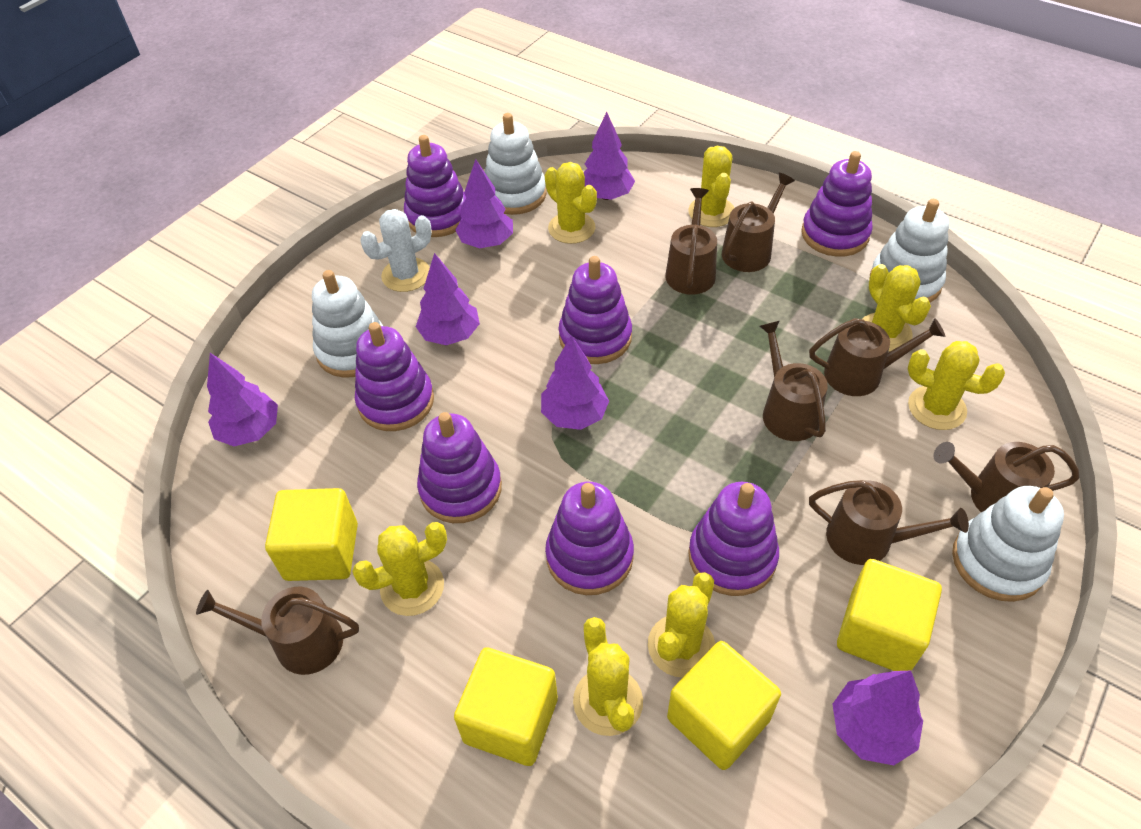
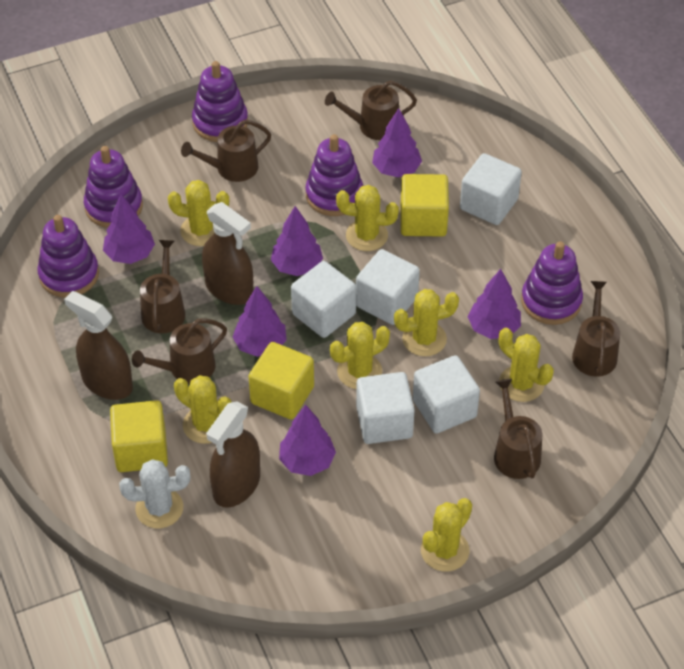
brown spray bottle: 0 -> 3
brown watering can: 7 -> 6
purple stacking toy: 7 -> 5
white cube: 0 -> 5
white stacking toy: 4 -> 0
yellow cube: 4 -> 3

